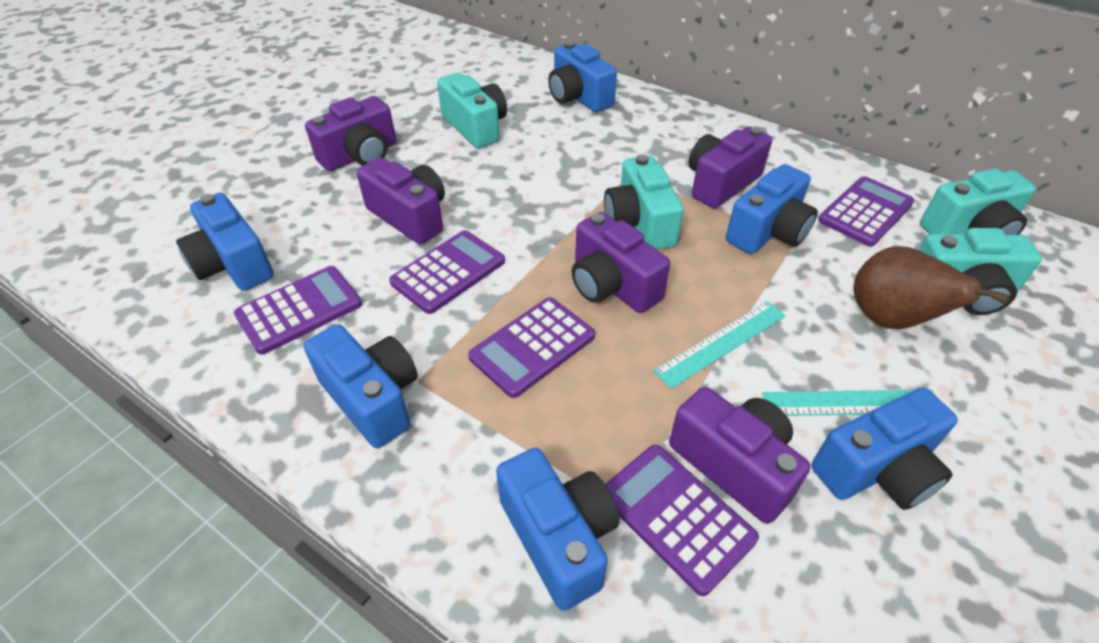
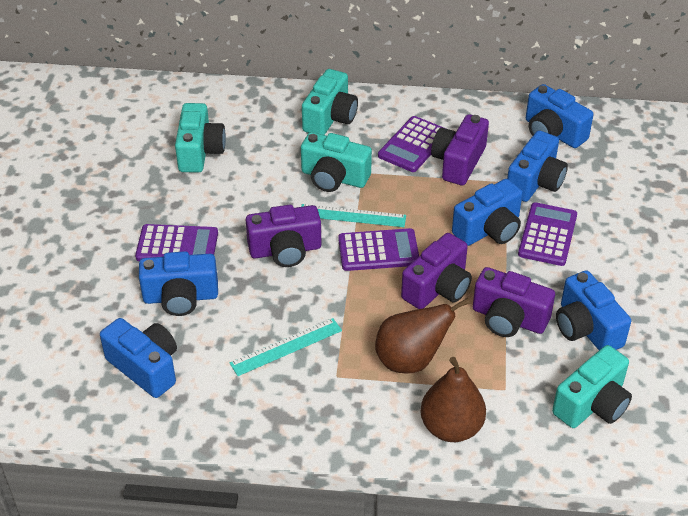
brown pear: 1 -> 2
purple calculator: 5 -> 4
purple camera: 5 -> 4

